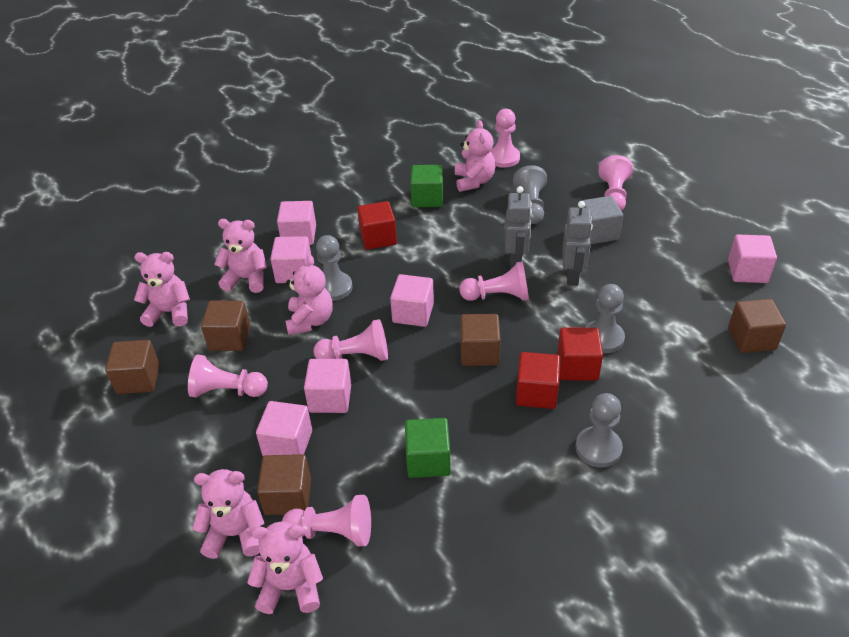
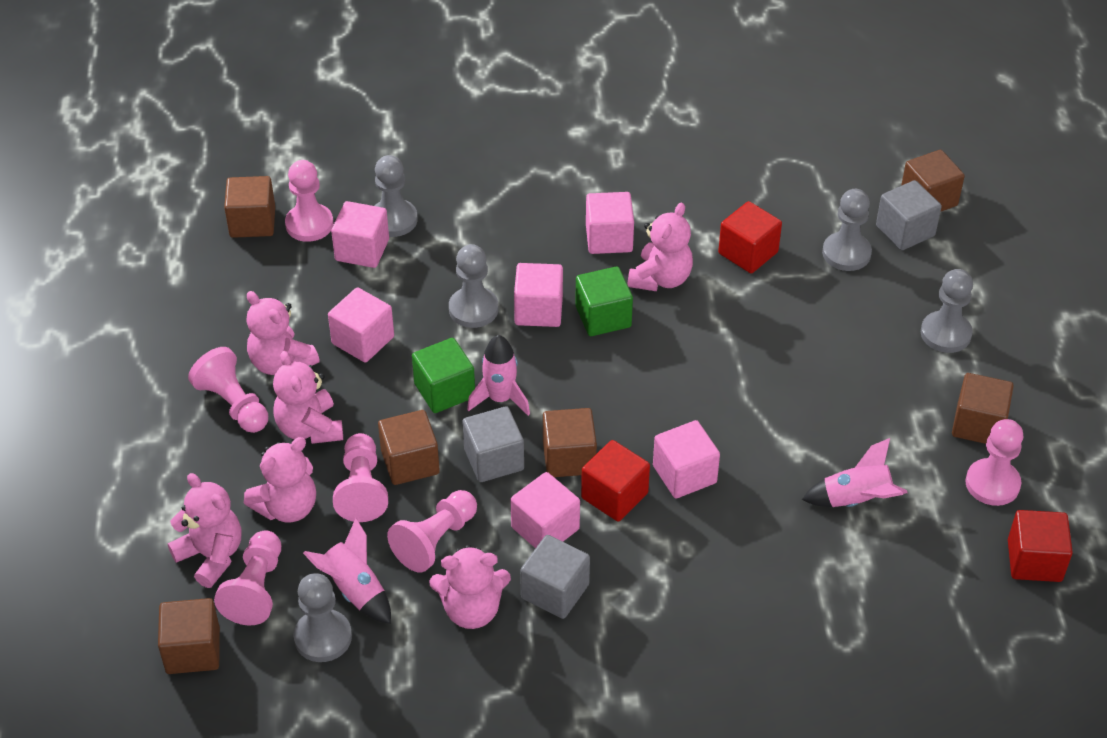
brown cube: 5 -> 6
grey cube: 1 -> 3
grey pawn: 4 -> 5
grey robot: 2 -> 0
pink rocket: 0 -> 3

